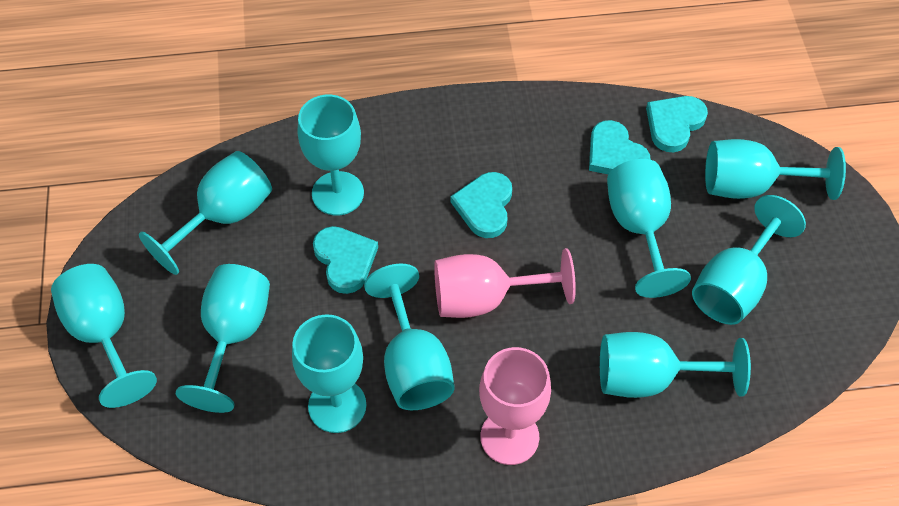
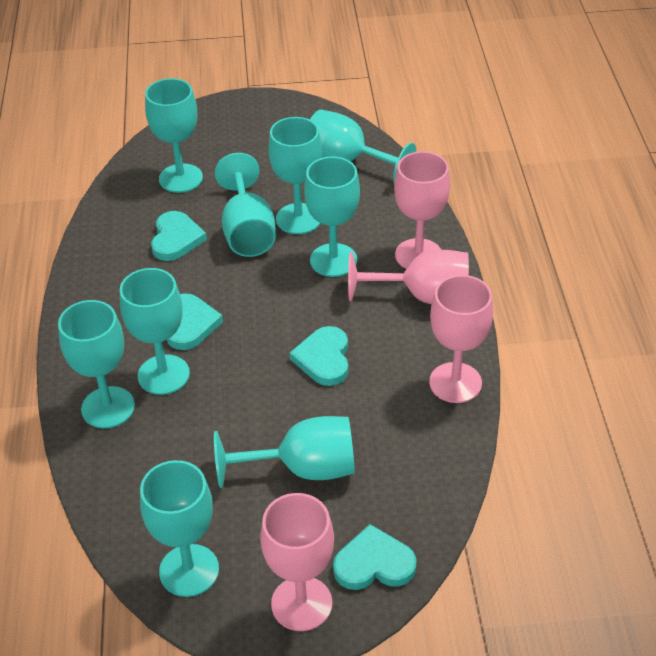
pink goblet: 2 -> 4
turquoise goblet: 10 -> 9

